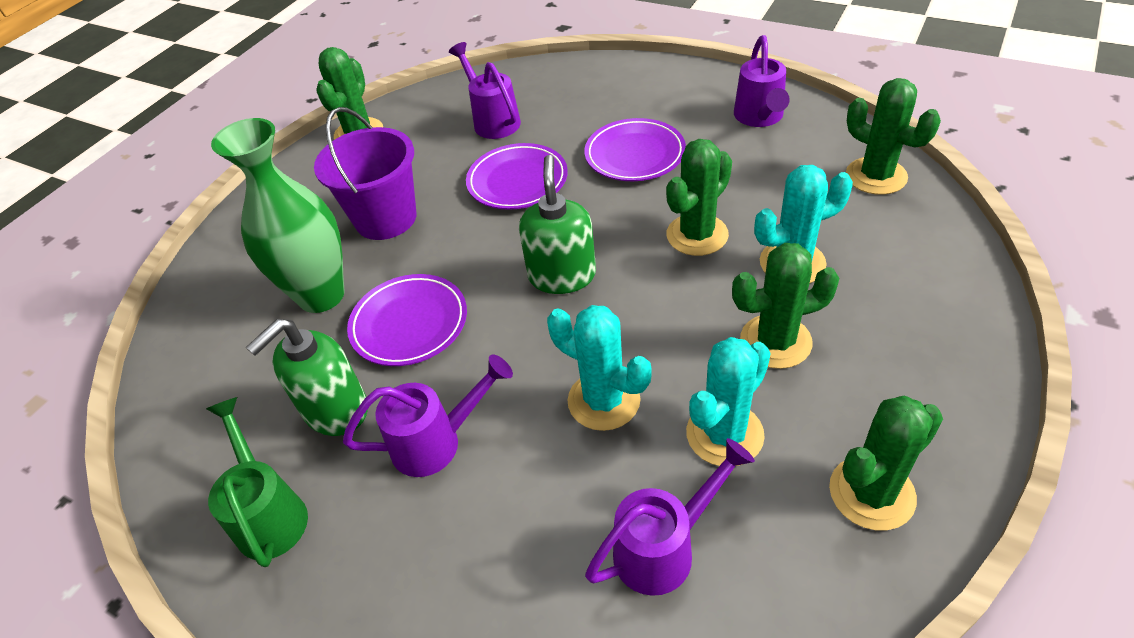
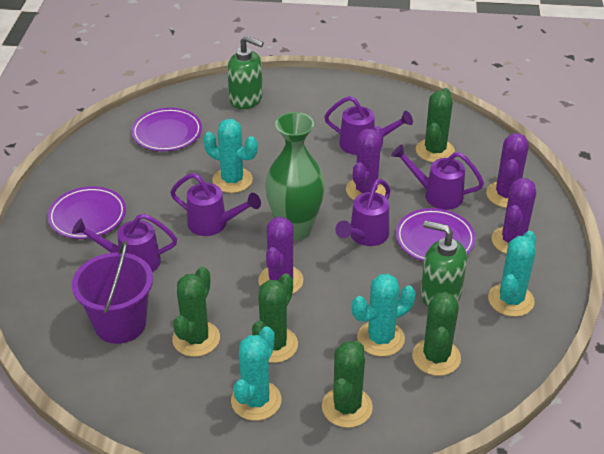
green watering can: 1 -> 0
purple cactus: 0 -> 4
purple watering can: 4 -> 5
turquoise cactus: 3 -> 4

